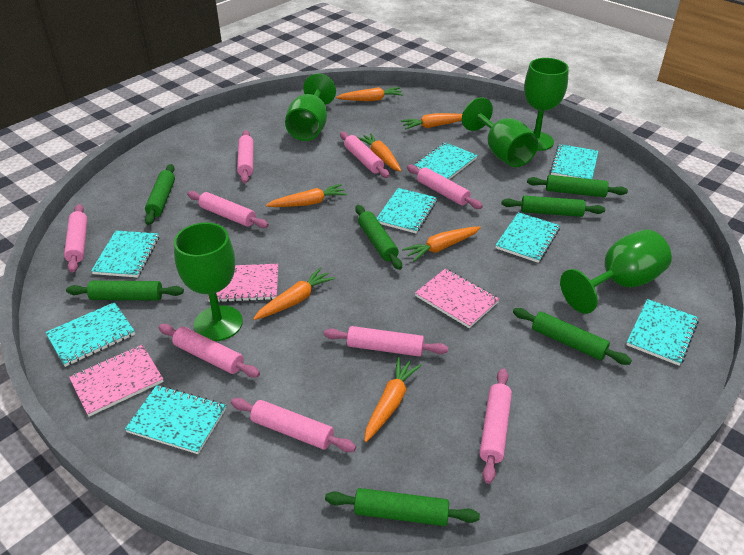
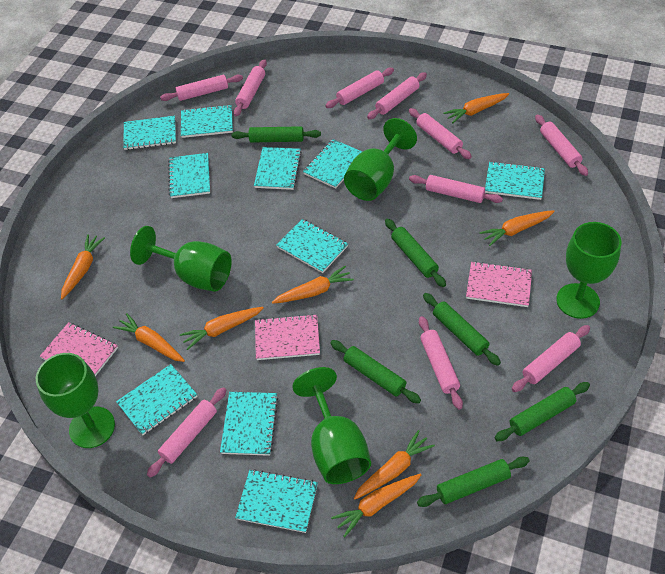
green rolling pin: 7 -> 6
orange carrot: 7 -> 8
pink rolling pin: 9 -> 10
turquoise notebook: 8 -> 10

